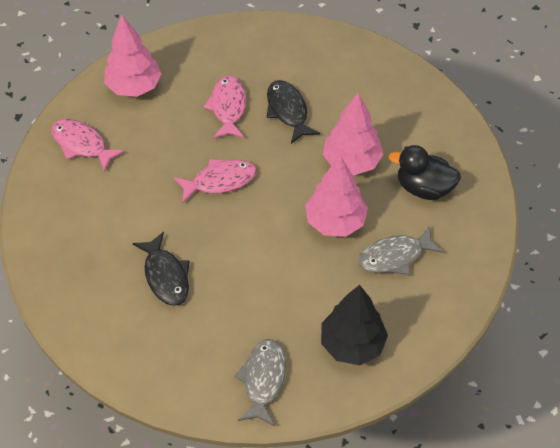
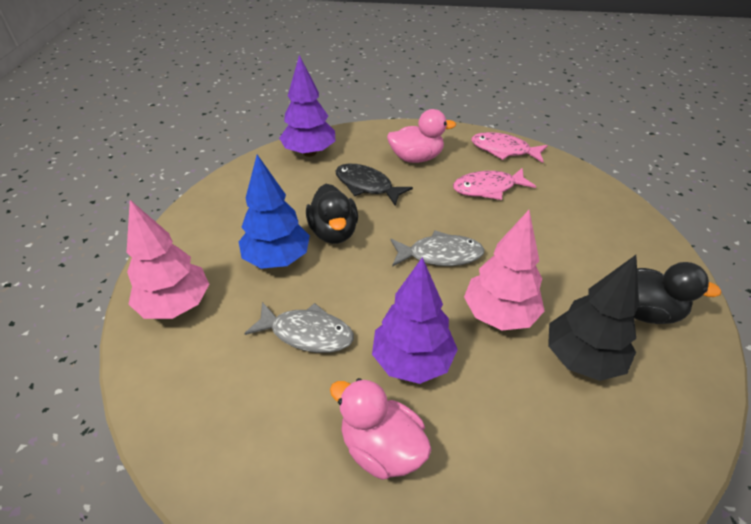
black duck: 1 -> 2
black fish: 2 -> 1
blue tree: 0 -> 1
pink duck: 0 -> 2
pink fish: 3 -> 2
pink tree: 3 -> 2
purple tree: 0 -> 2

